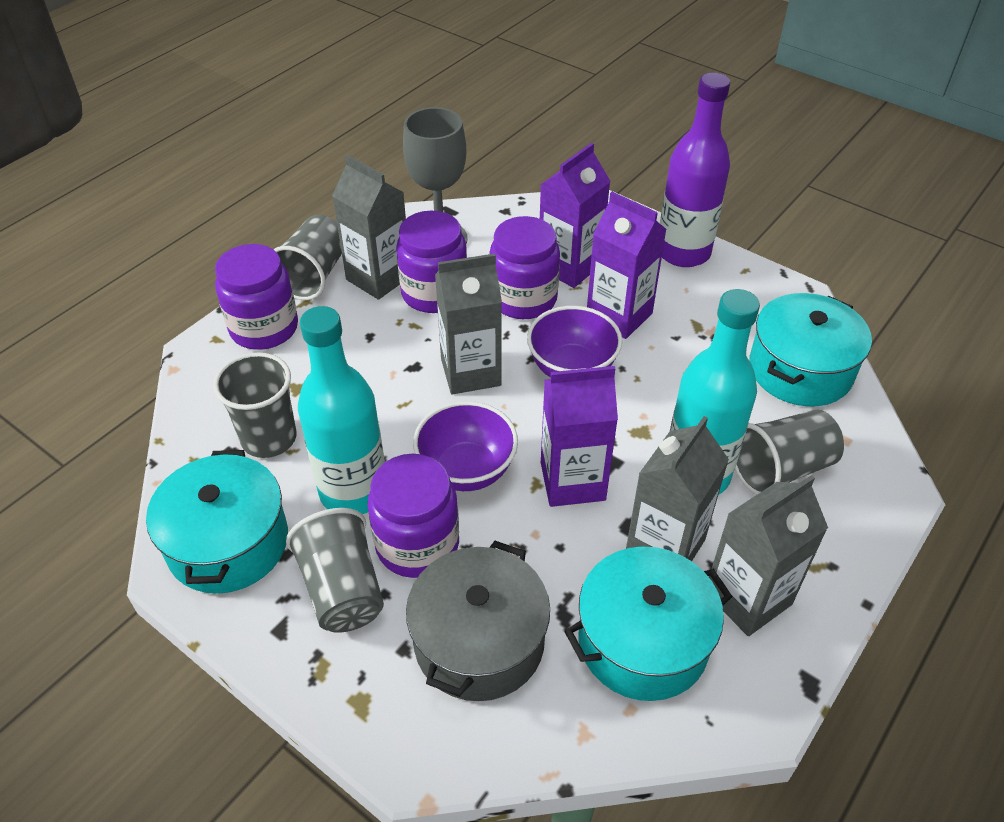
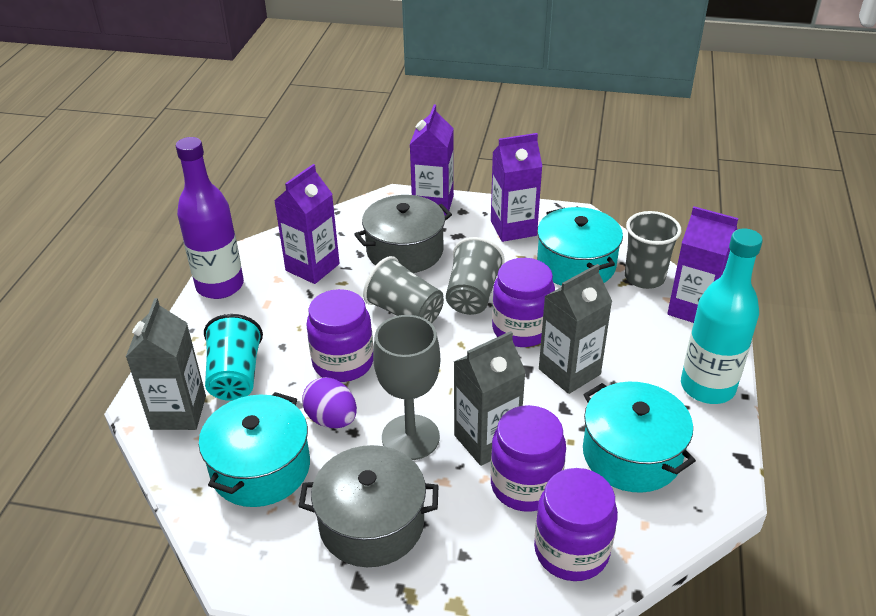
grey carton: 4 -> 3
grey cup: 4 -> 3
grey pot: 1 -> 2
purple bowl: 2 -> 0
purple carton: 3 -> 4
purple egg: 0 -> 1
turquoise bottle: 2 -> 1
turquoise cup: 0 -> 1

